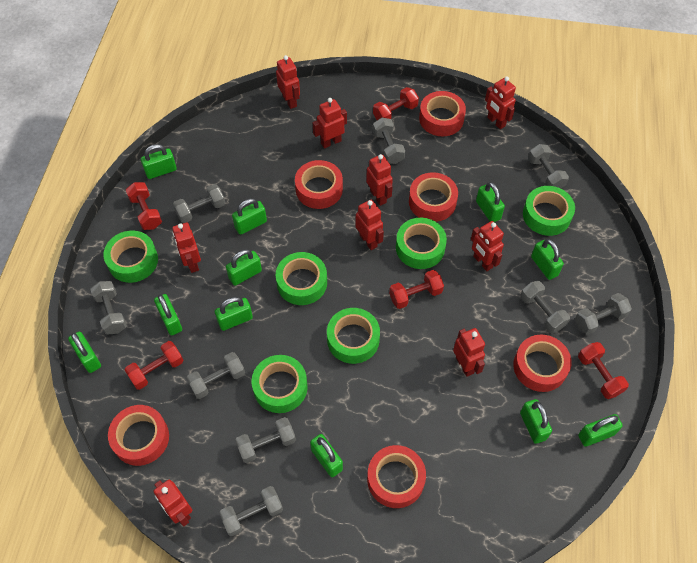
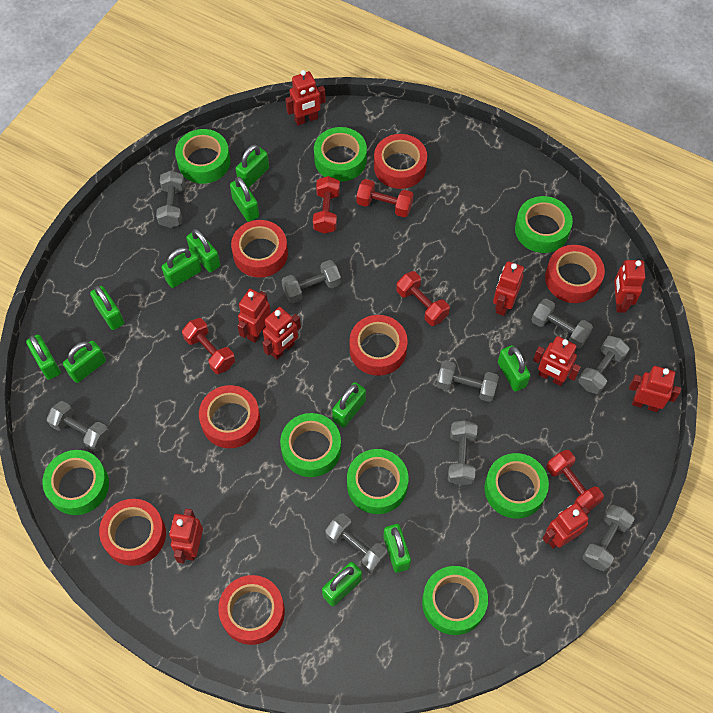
green tape: 6 -> 8
red tape: 6 -> 7

